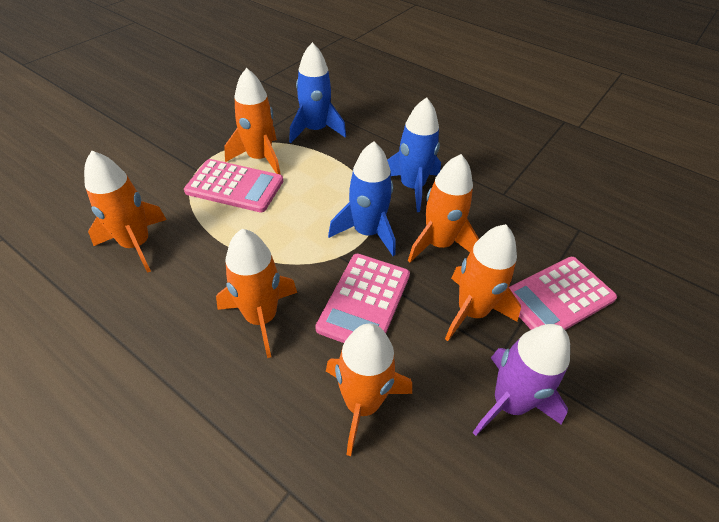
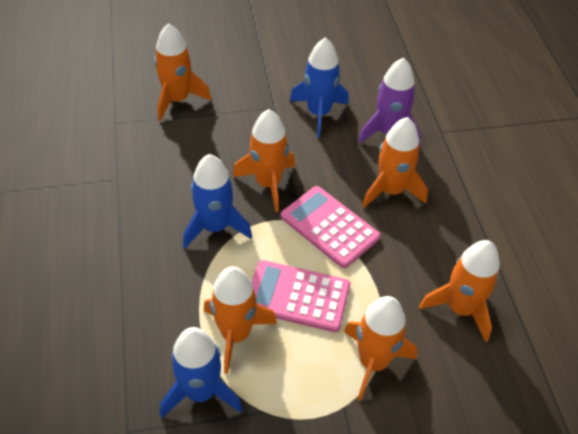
pink calculator: 3 -> 2

